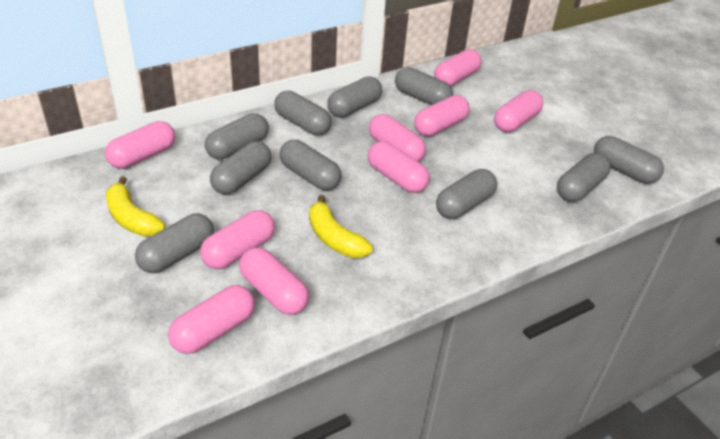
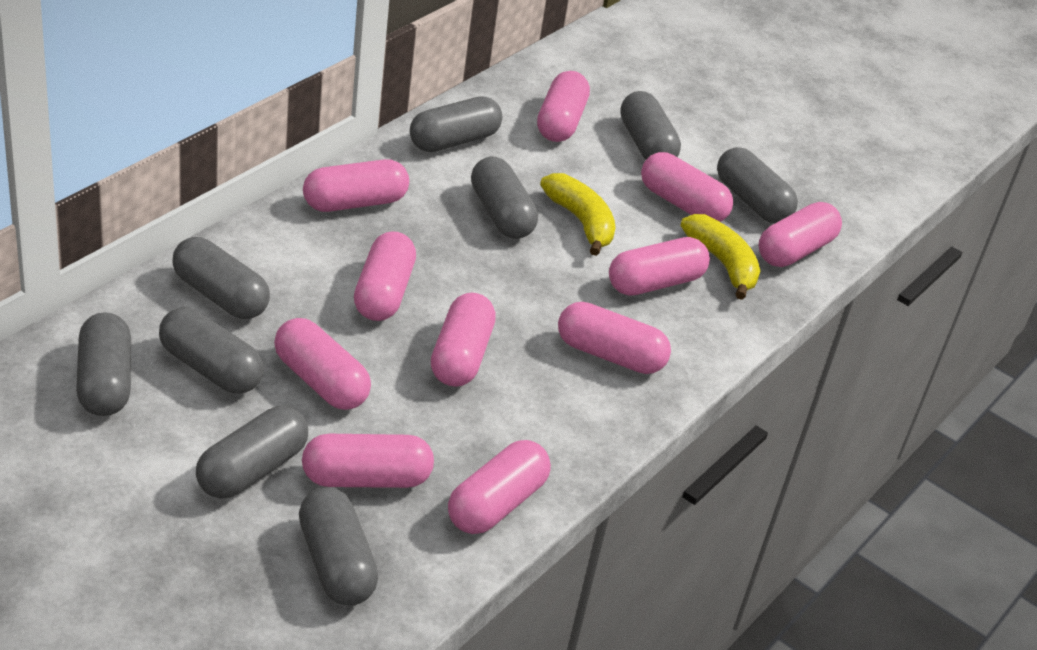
grey capsule: 10 -> 9
pink capsule: 9 -> 11

